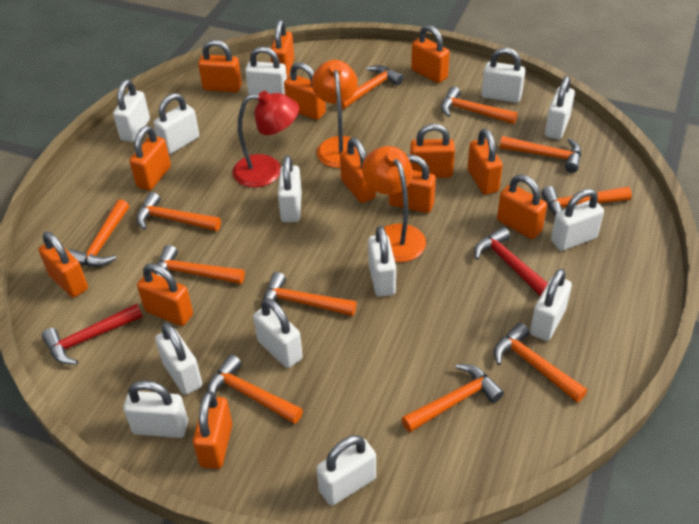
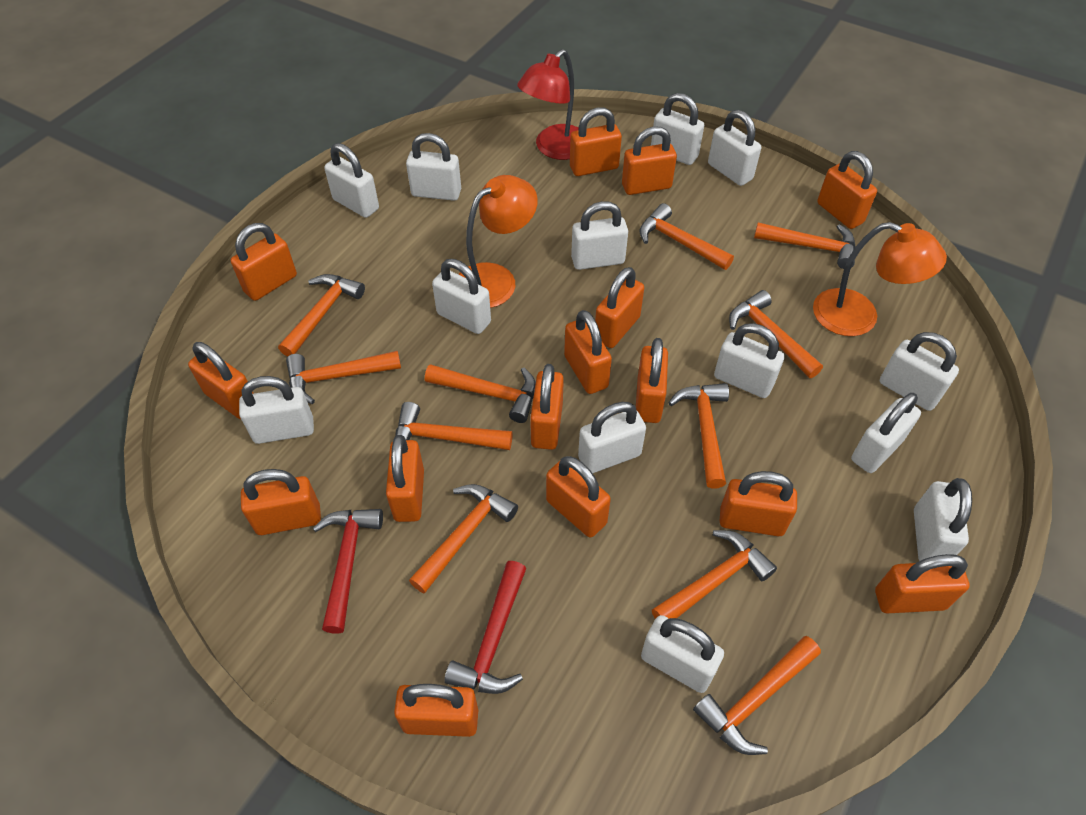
orange padlock: 13 -> 15

